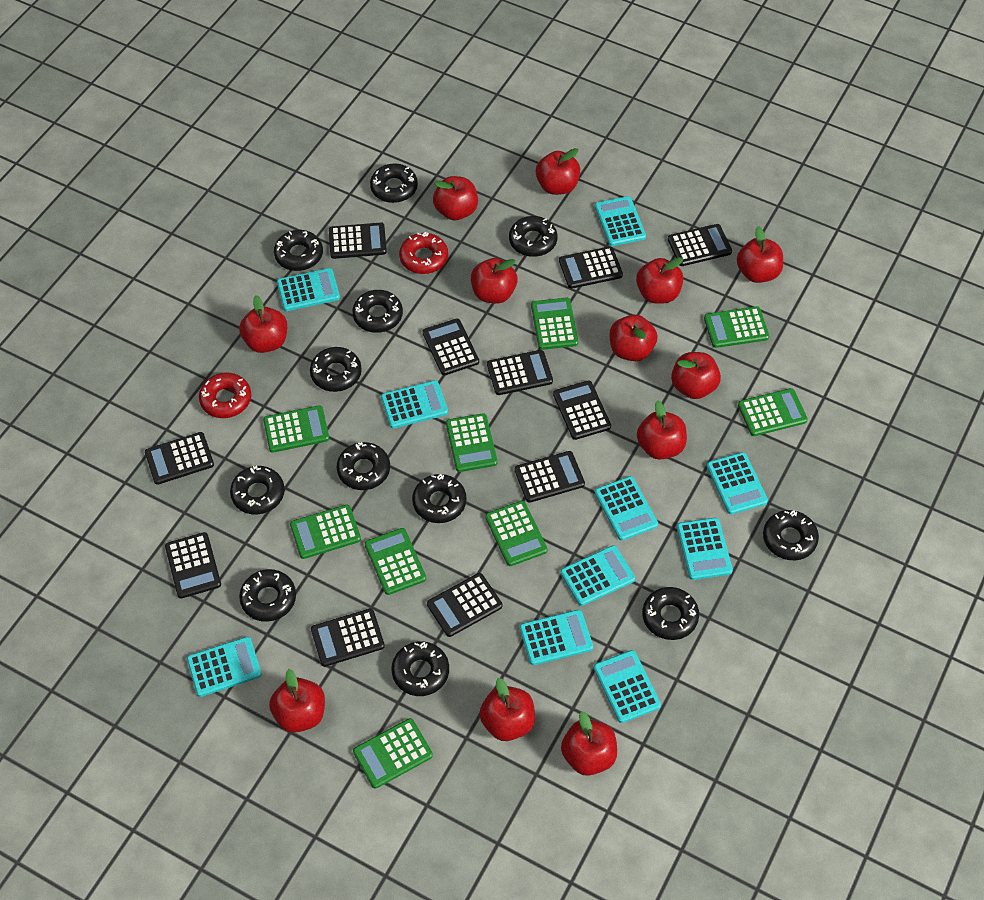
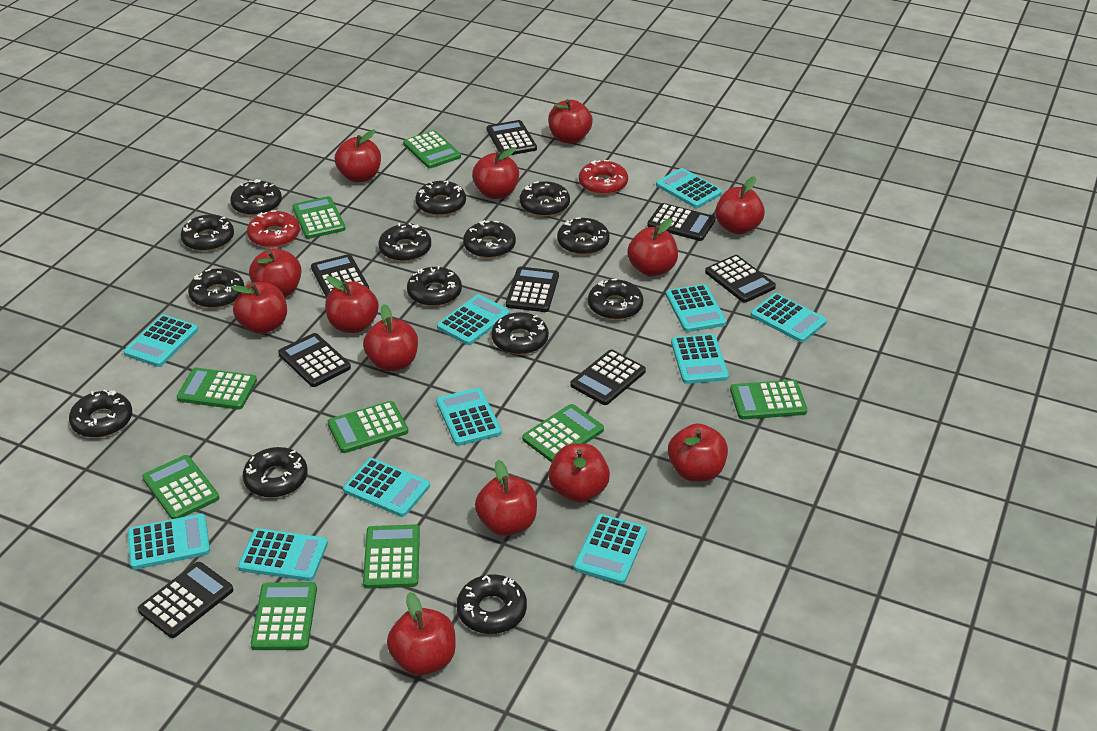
black calculator: 11 -> 8
black donut: 12 -> 14
red apple: 12 -> 13
turquoise calculator: 10 -> 11

